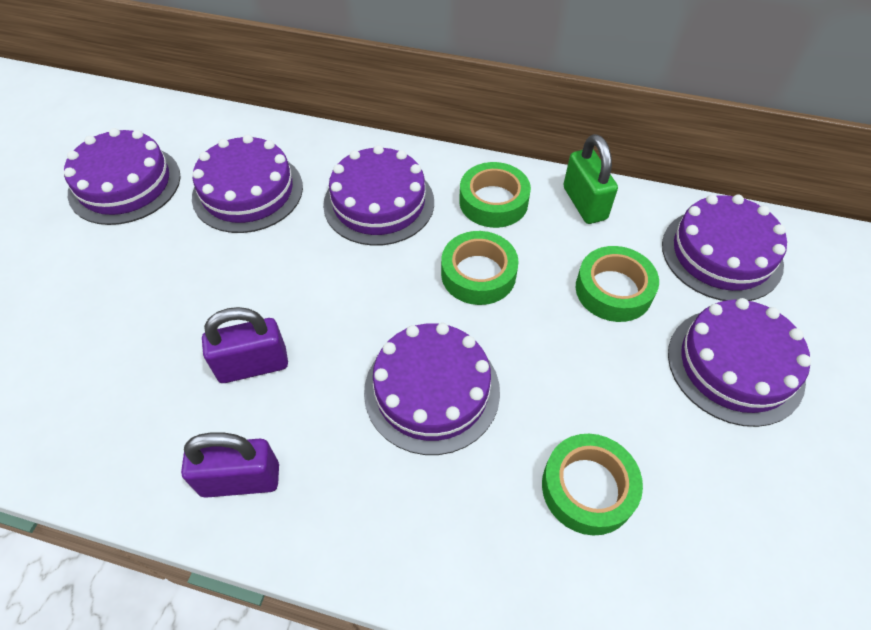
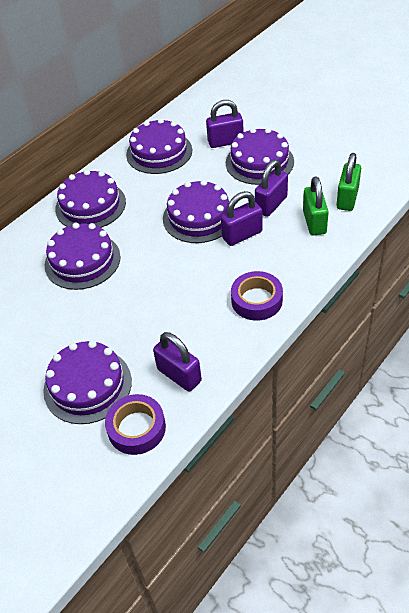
green padlock: 1 -> 2
green tape: 4 -> 0
purple padlock: 2 -> 4
purple tape: 0 -> 2

